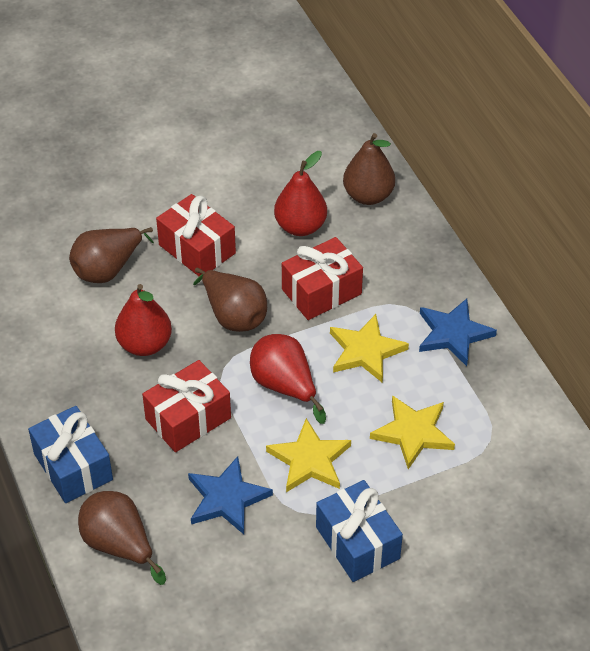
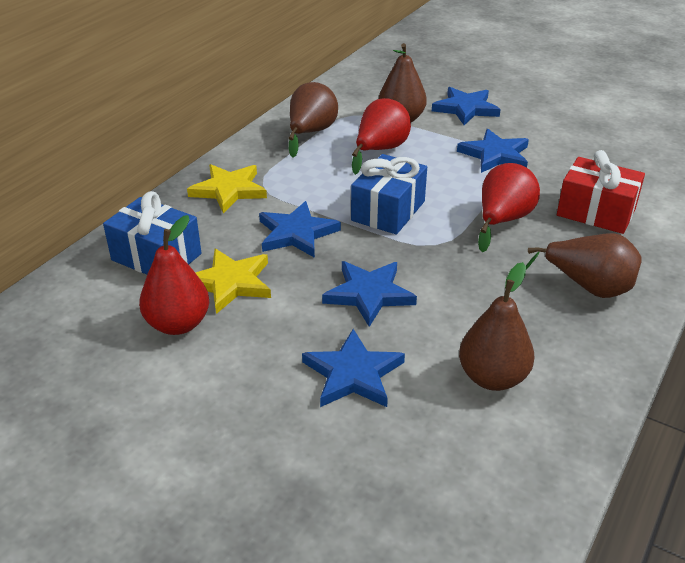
blue star: 2 -> 5
red gift: 3 -> 1
yellow star: 3 -> 2

